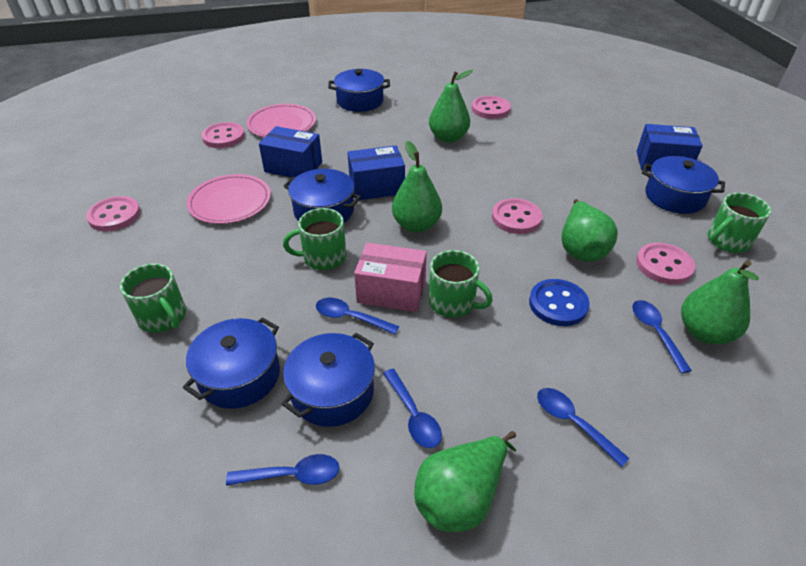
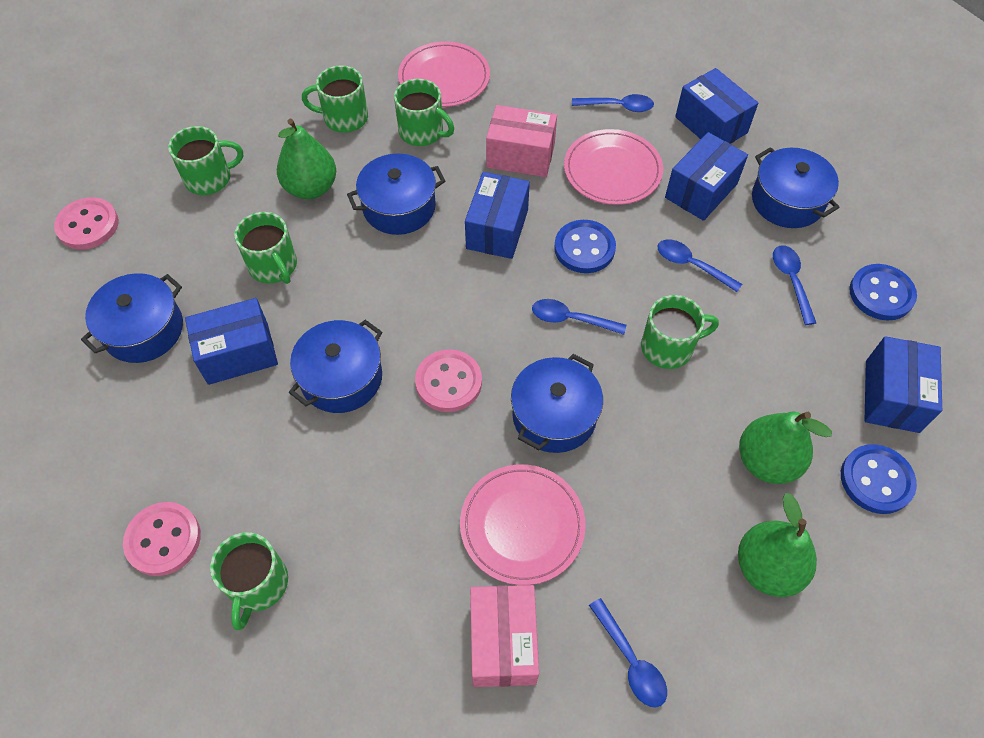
blue box: 3 -> 5
blue button: 1 -> 3
green mug: 4 -> 6
green pear: 5 -> 3
pink box: 1 -> 2
pink button: 5 -> 3
pink plate: 2 -> 3

